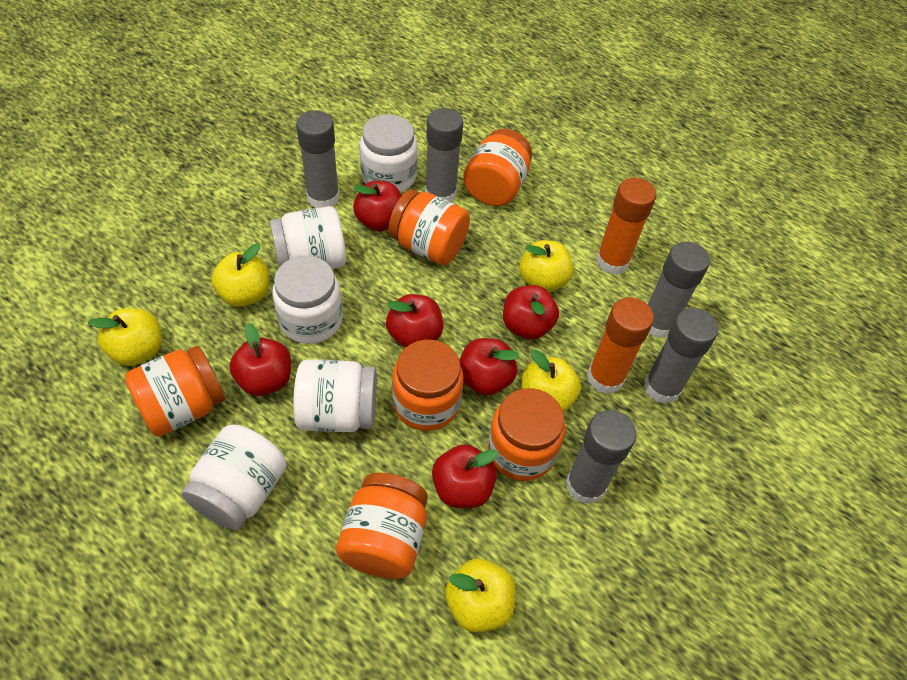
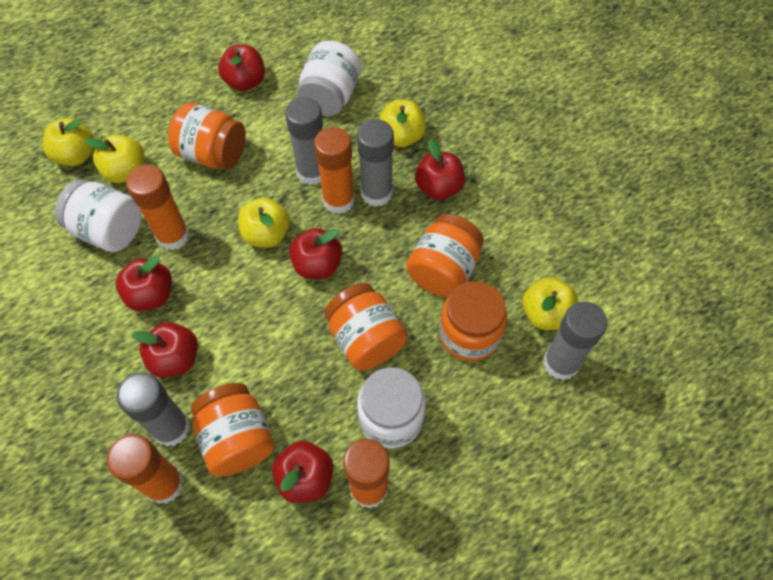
grey glue stick: 5 -> 4
orange glue stick: 2 -> 4
orange jar: 6 -> 5
white jar: 5 -> 3

